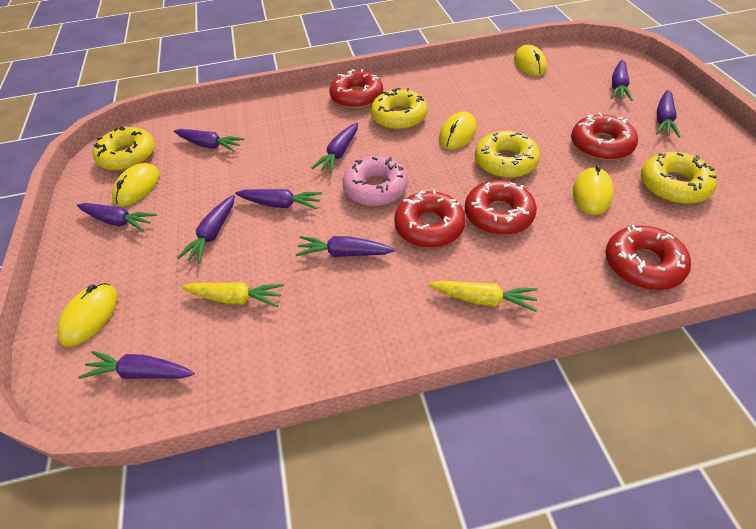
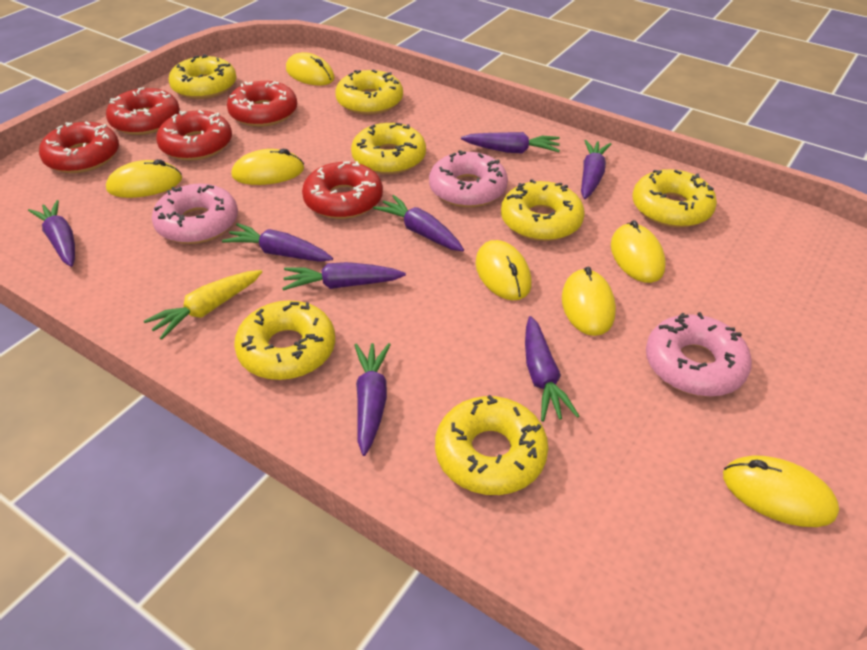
pink donut: 1 -> 3
purple carrot: 9 -> 8
yellow carrot: 2 -> 1
yellow donut: 4 -> 7
yellow mouse: 5 -> 7

